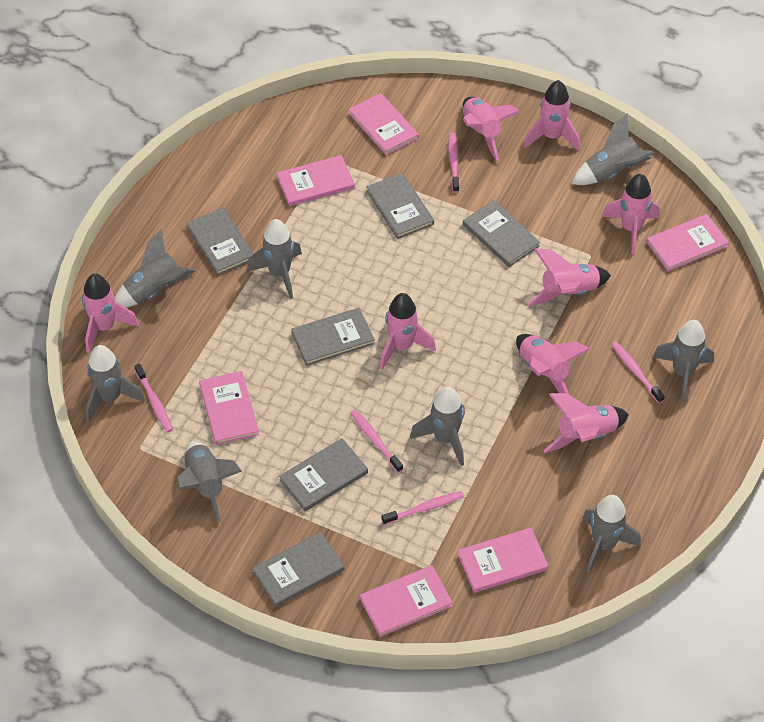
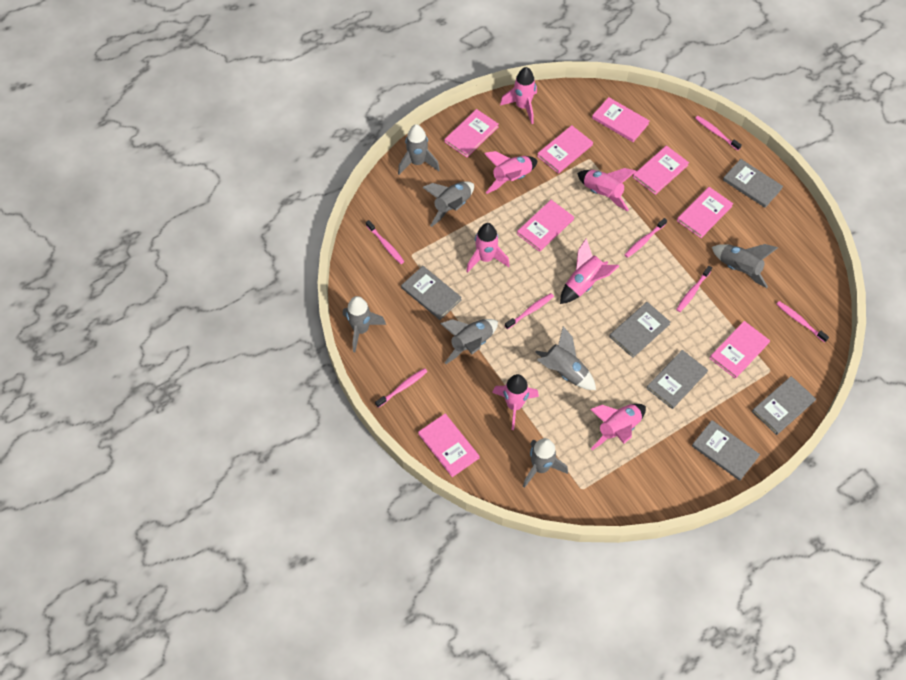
grey rocket: 8 -> 7
pink book: 6 -> 8
pink rocket: 8 -> 7
pink toothbrush: 5 -> 7

